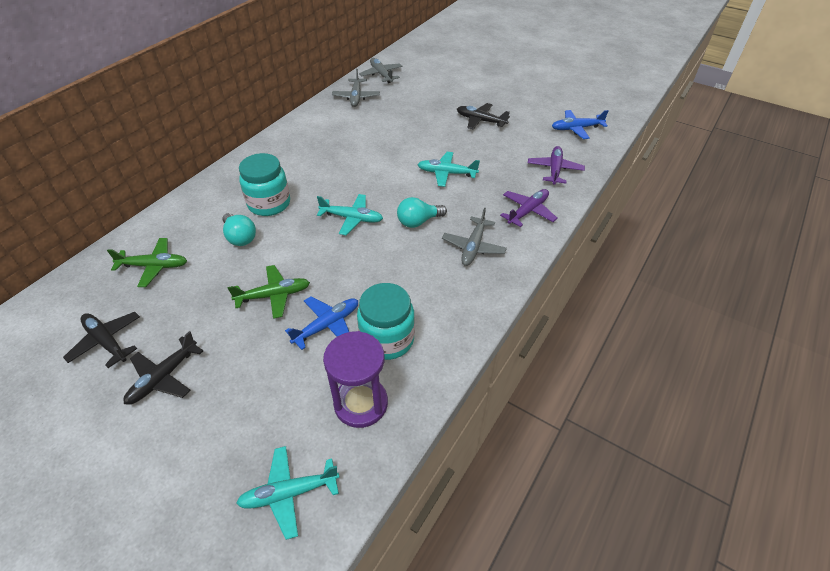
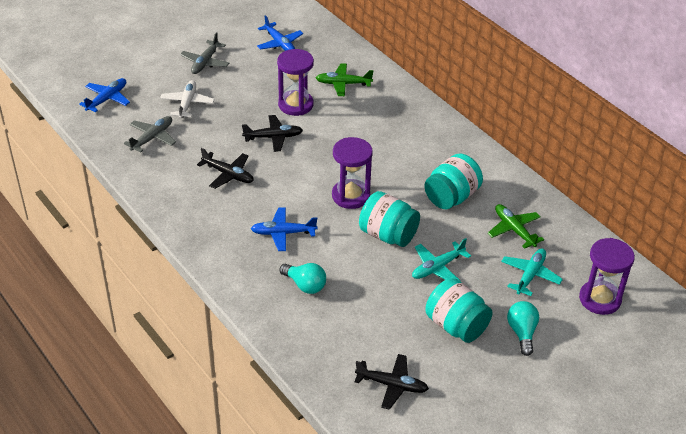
blue plane: 2 -> 3
grey plane: 3 -> 2
purple hourglass: 1 -> 3
purple plane: 2 -> 0
turquoise jar: 2 -> 3
turquoise plane: 3 -> 2
white plane: 0 -> 1

